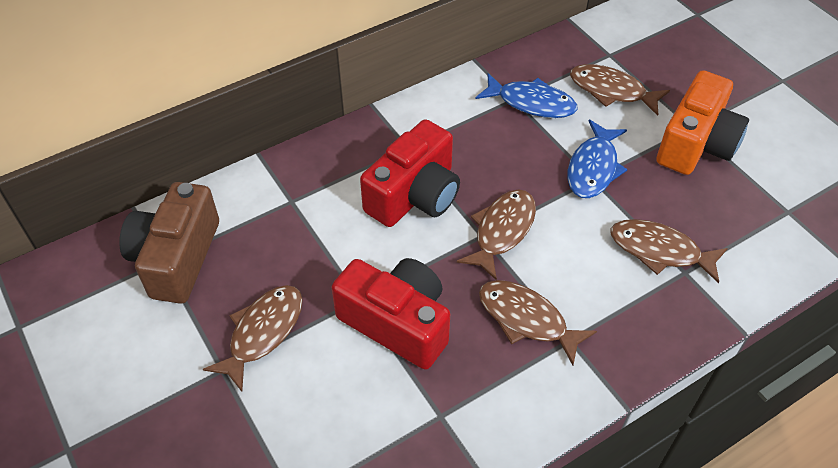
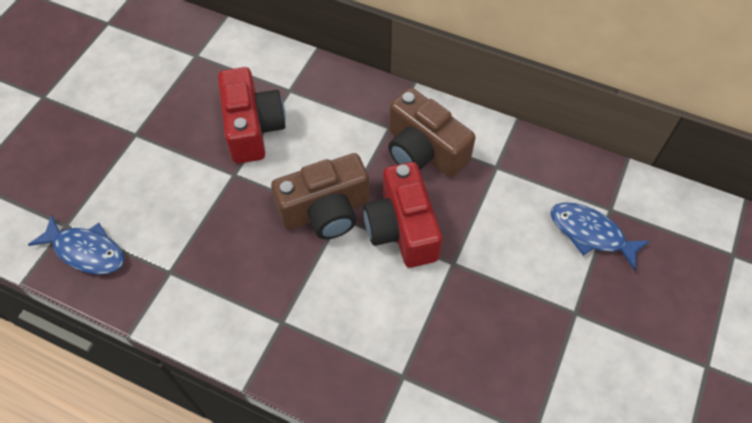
brown camera: 1 -> 2
brown fish: 5 -> 0
orange camera: 1 -> 0

